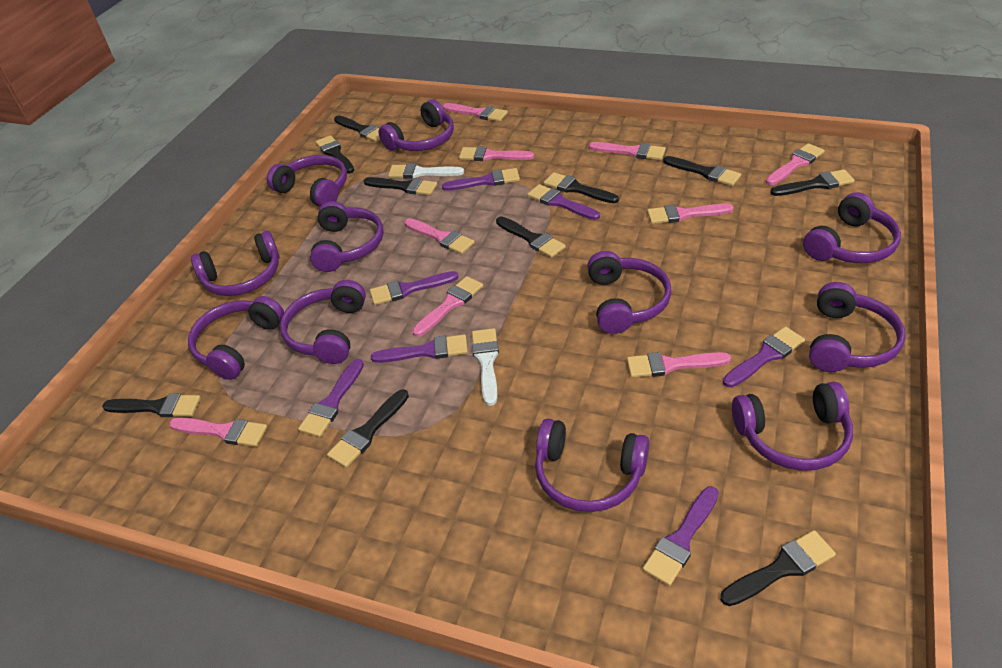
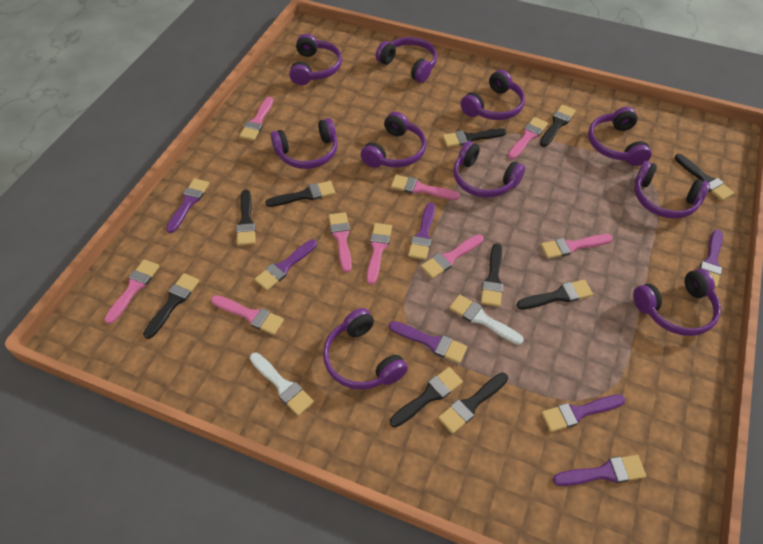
purple headphones: 11 -> 10

